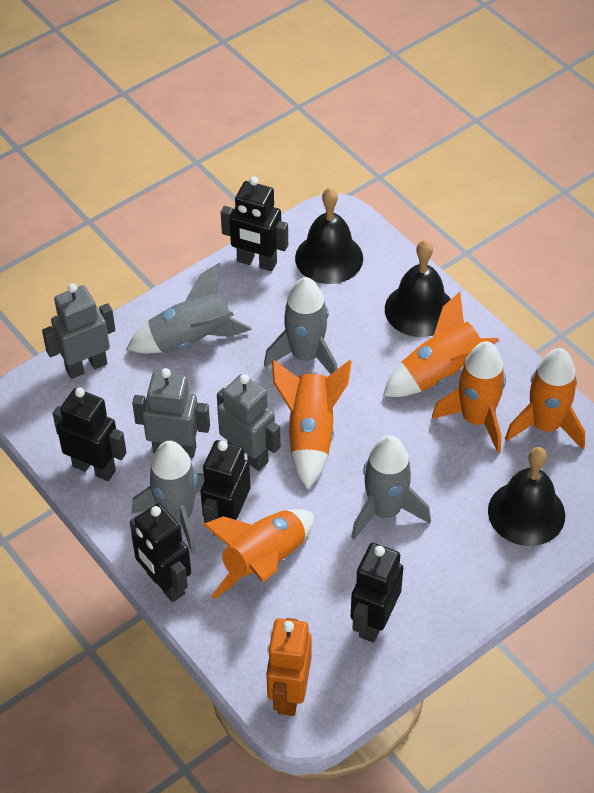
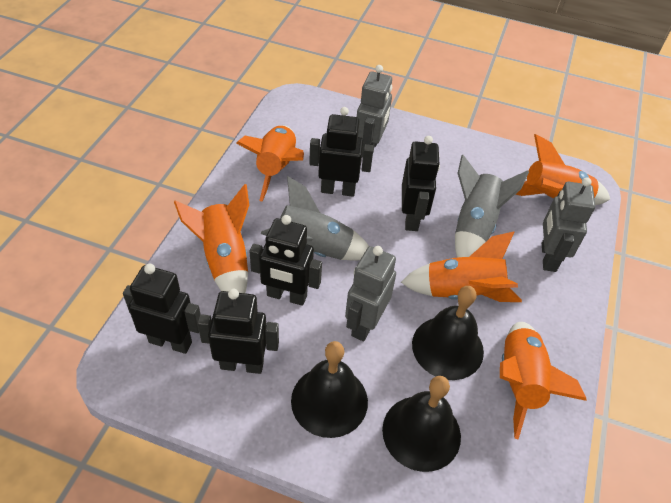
grey rocket: 4 -> 2
orange robot: 1 -> 0

